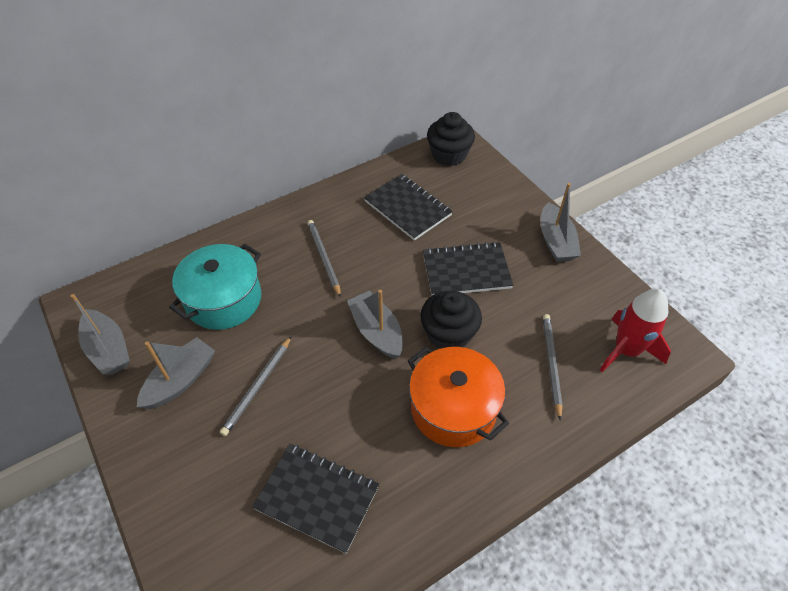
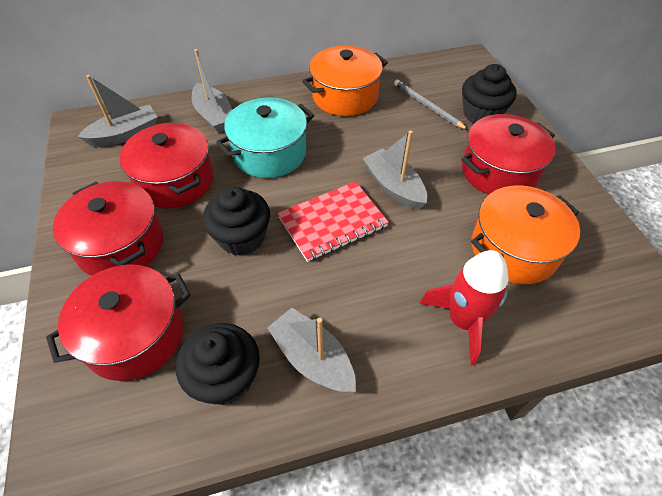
black cupcake: 2 -> 3
black notebook: 3 -> 0
grey pencil: 3 -> 1
orange pot: 1 -> 2
red notebook: 0 -> 1
red pot: 0 -> 4

